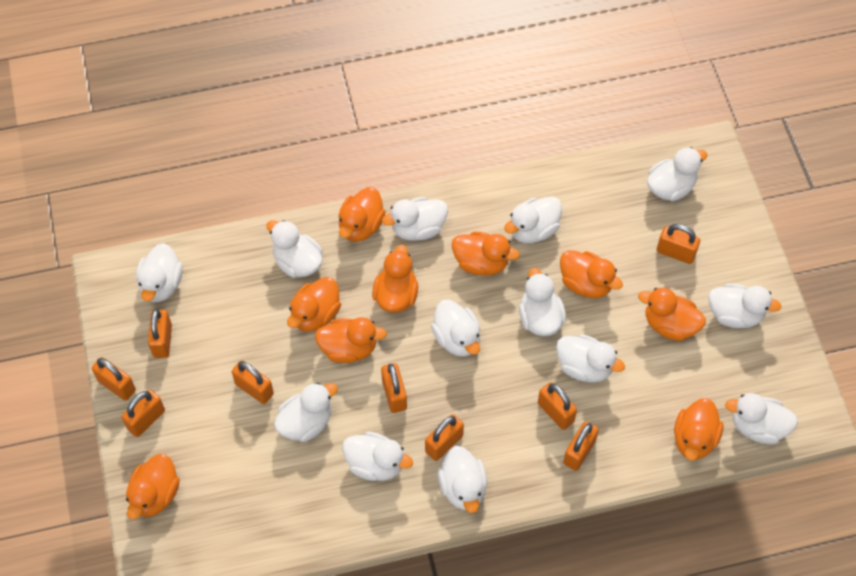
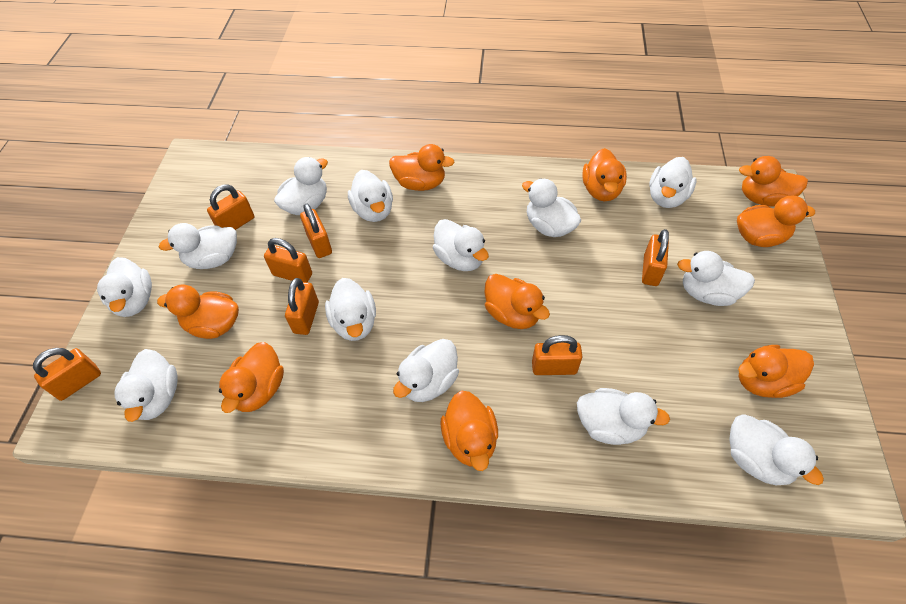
orange padlock: 9 -> 7

